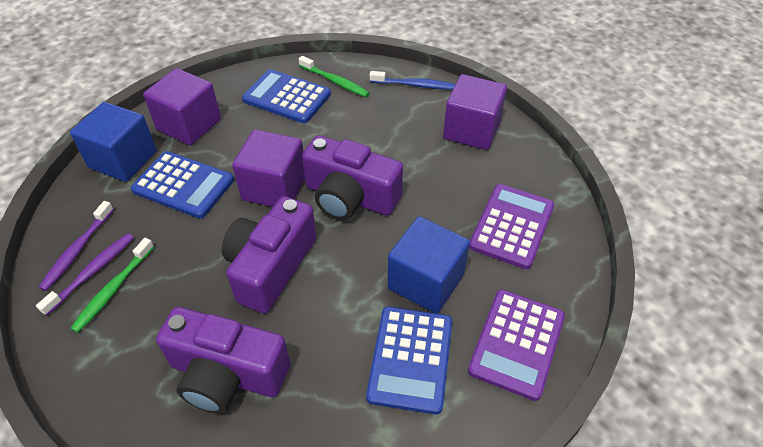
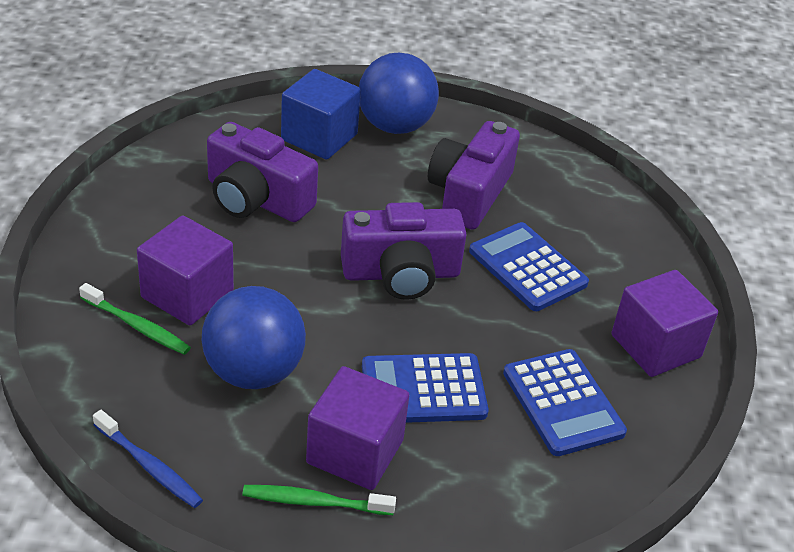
blue ball: 0 -> 2
blue cube: 2 -> 1
purple calculator: 2 -> 0
purple toothbrush: 2 -> 0

